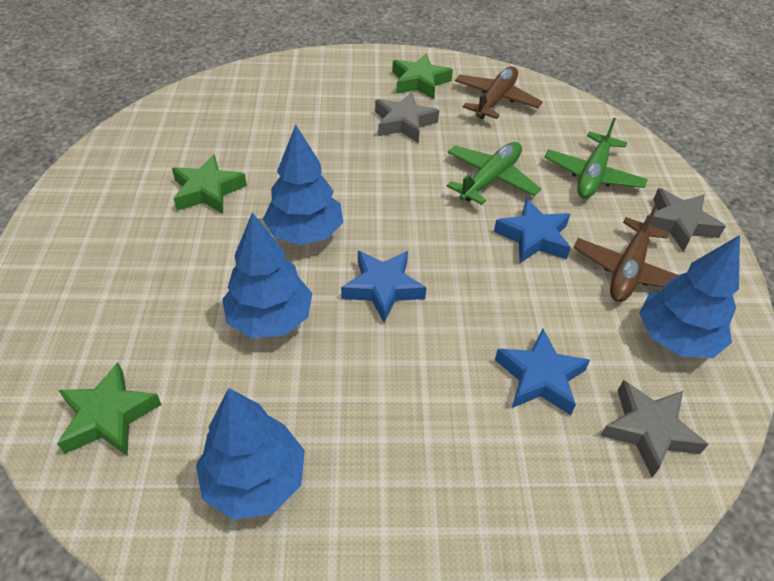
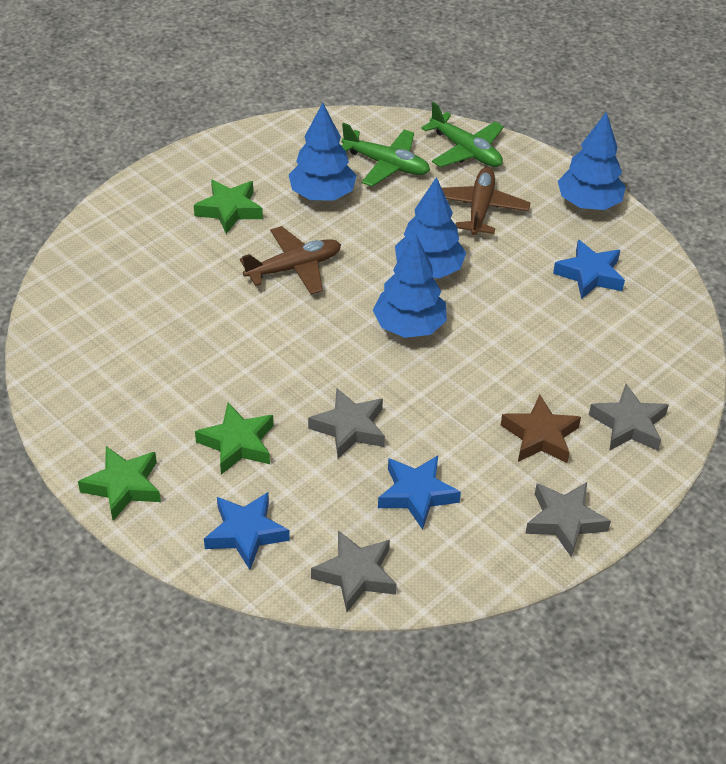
brown star: 0 -> 1
grey star: 3 -> 4

